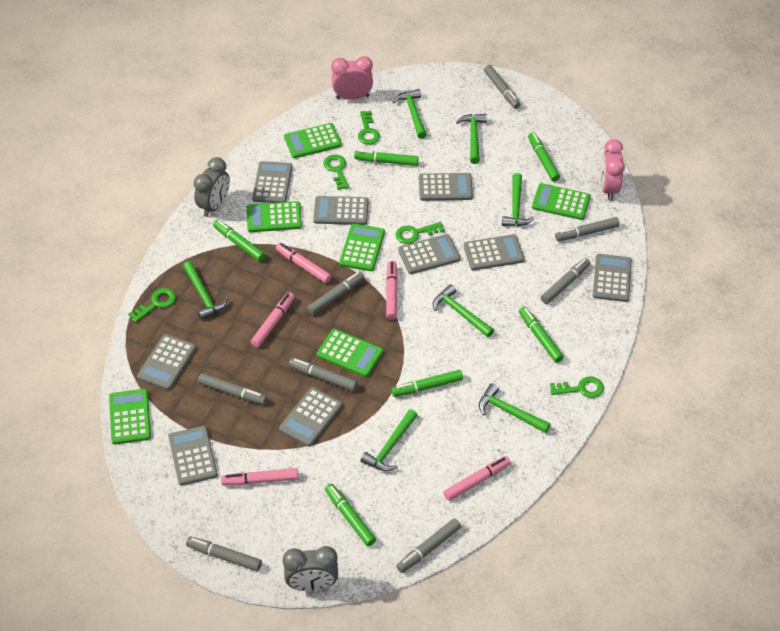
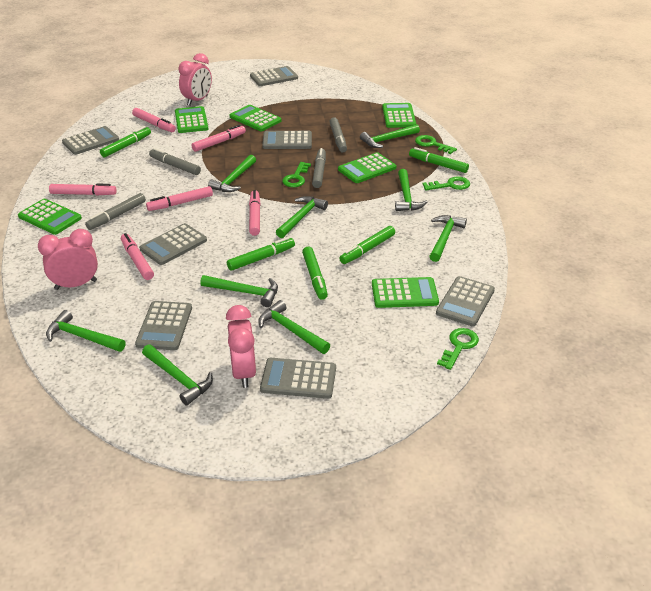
green hammer: 7 -> 9
green key: 5 -> 4
green marker: 6 -> 5
grey calculator: 9 -> 7
grey clock: 2 -> 0
grey marker: 8 -> 4
pink clock: 2 -> 3
pink marker: 5 -> 6

